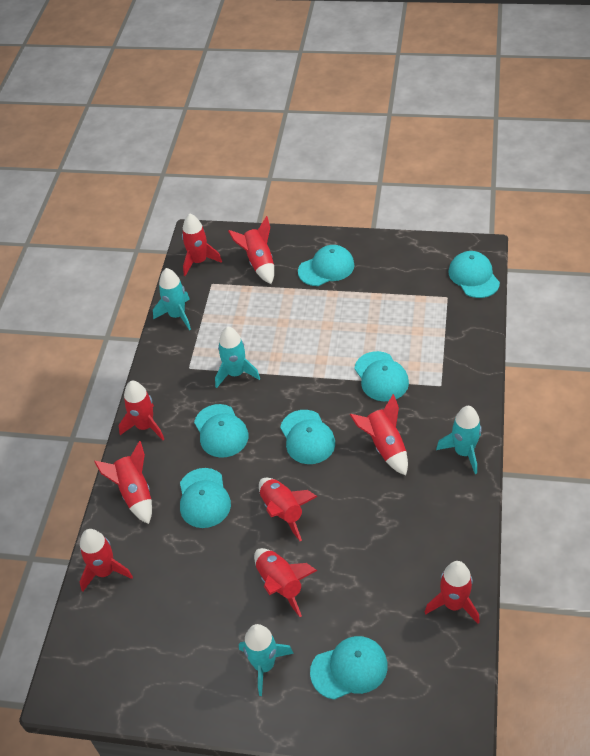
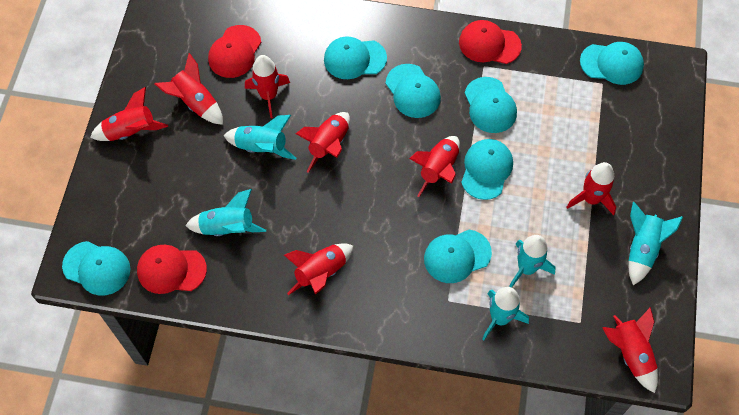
red cap: 0 -> 3
red rocket: 9 -> 8
turquoise rocket: 4 -> 5

